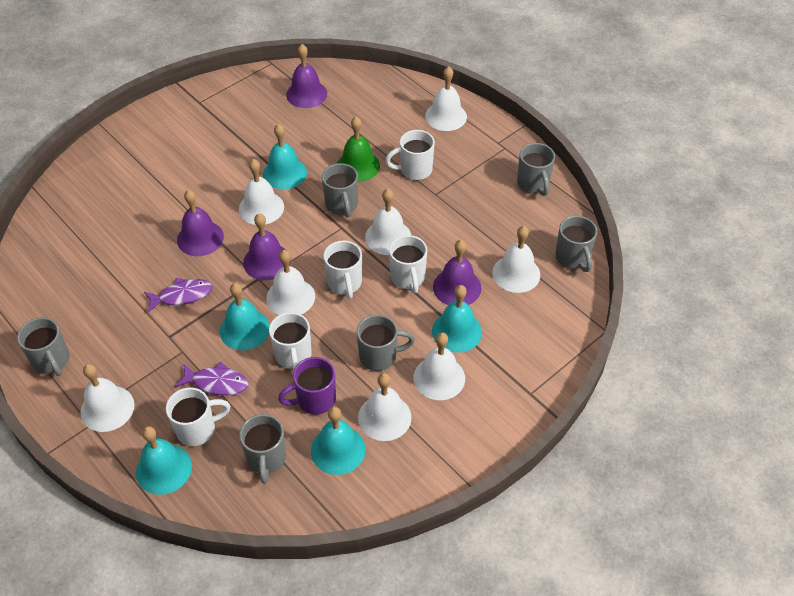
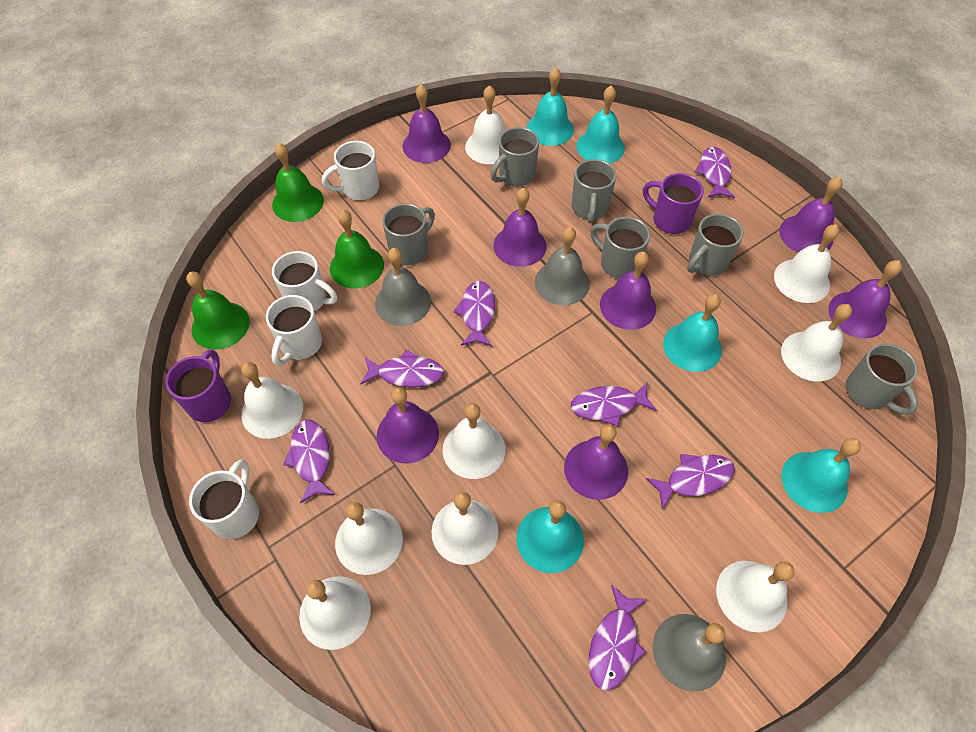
green bell: 1 -> 3
grey bell: 0 -> 3
purple bell: 4 -> 7
purple fish: 2 -> 7
purple mug: 1 -> 2
white bell: 8 -> 9
white mug: 5 -> 4

